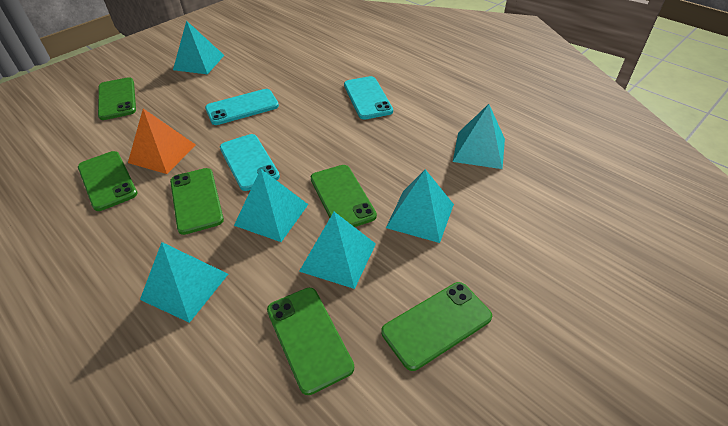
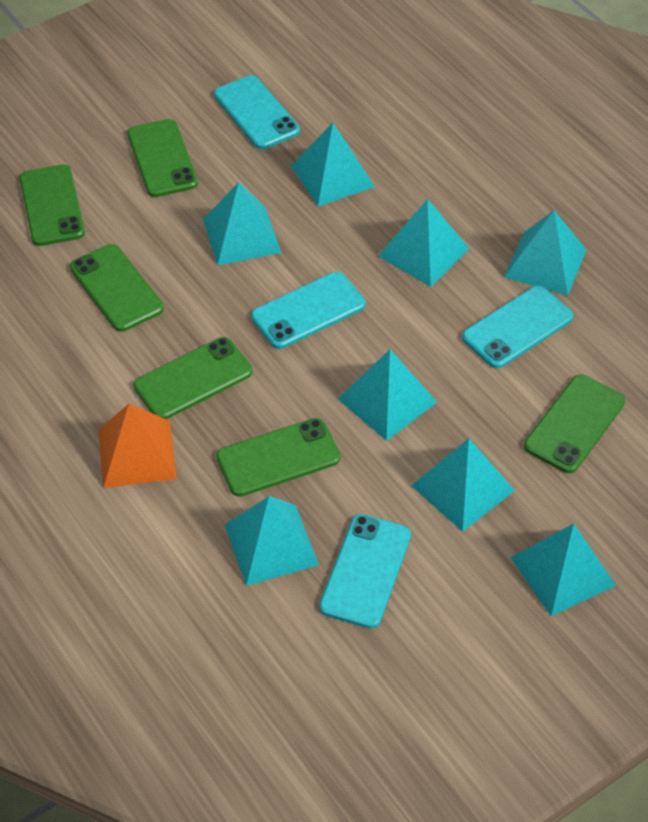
turquoise phone: 3 -> 4
turquoise pyramid: 6 -> 8

